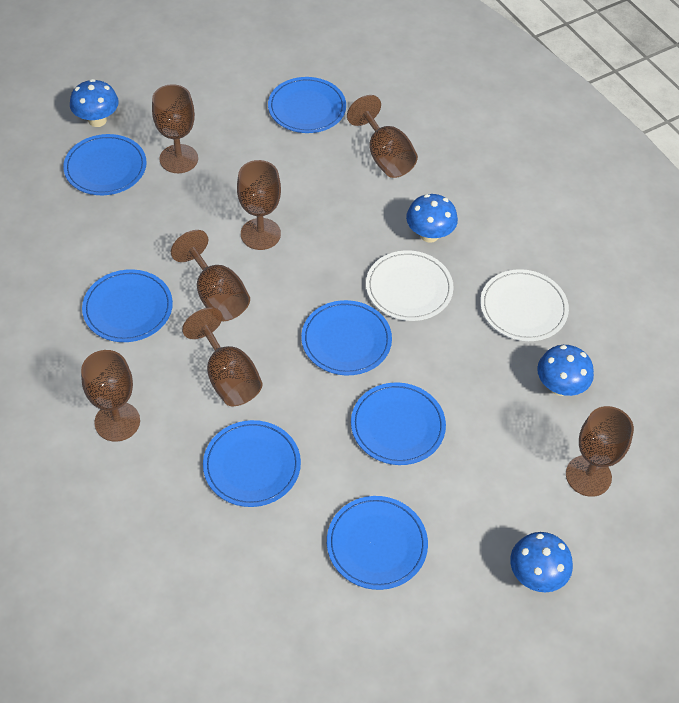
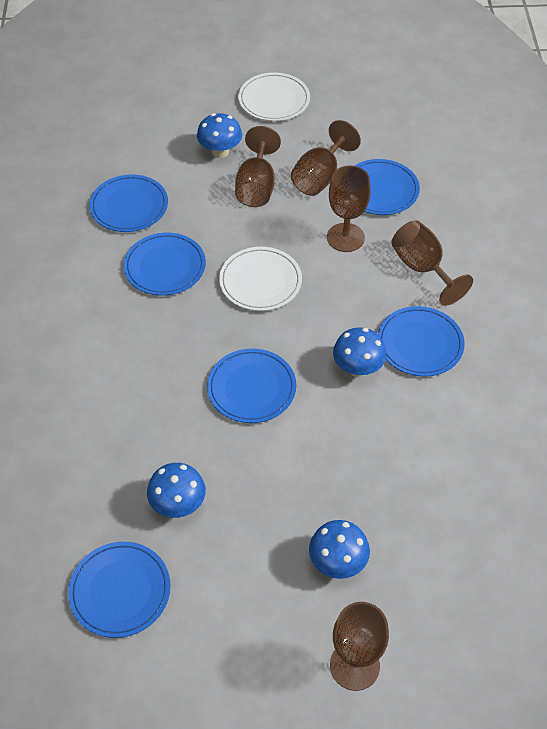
blue plate: 7 -> 6
brown goblet: 7 -> 5

